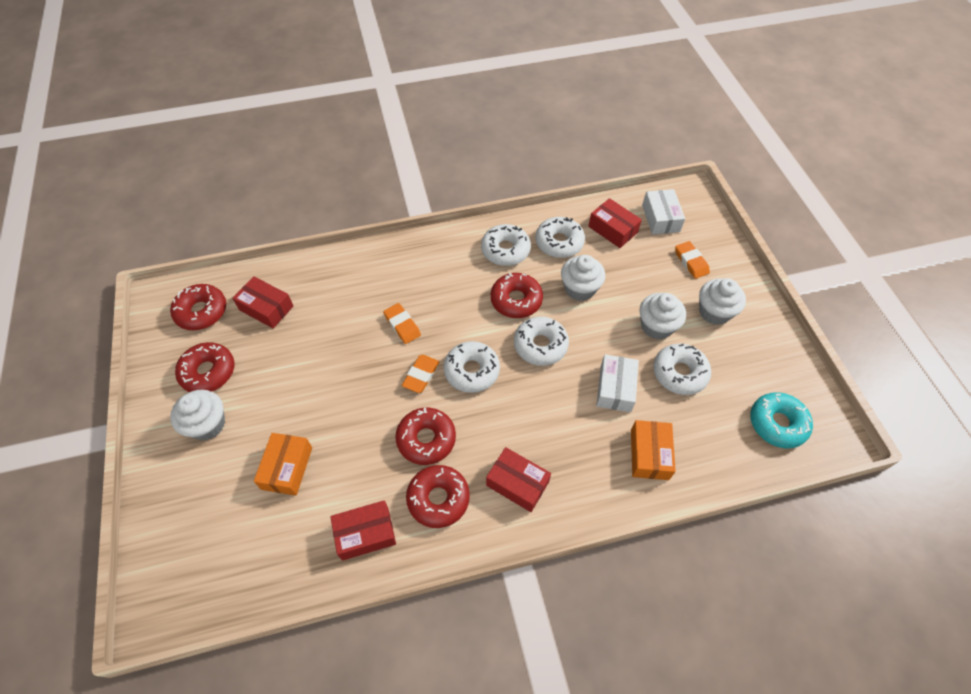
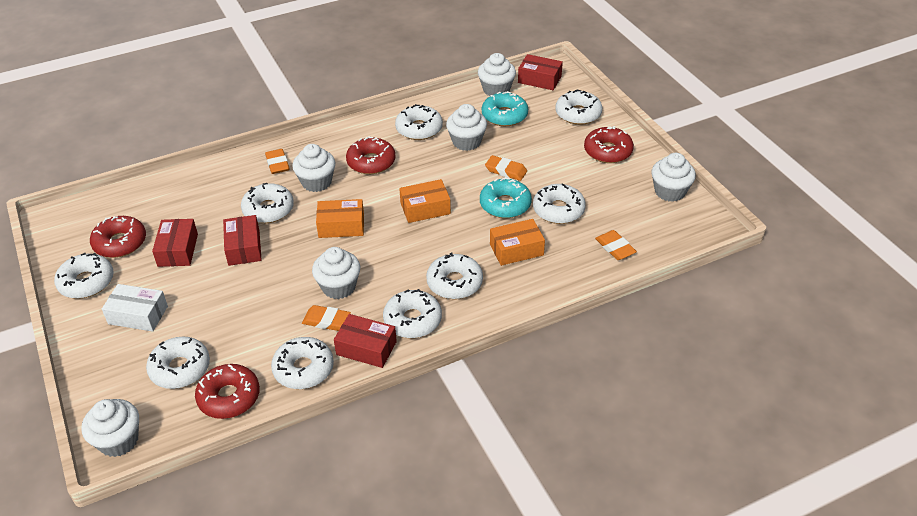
orange box: 2 -> 3
orange eraser: 3 -> 4
red donut: 5 -> 4
turquoise donut: 1 -> 2
white box: 2 -> 1
white cupcake: 4 -> 6
white donut: 5 -> 9

